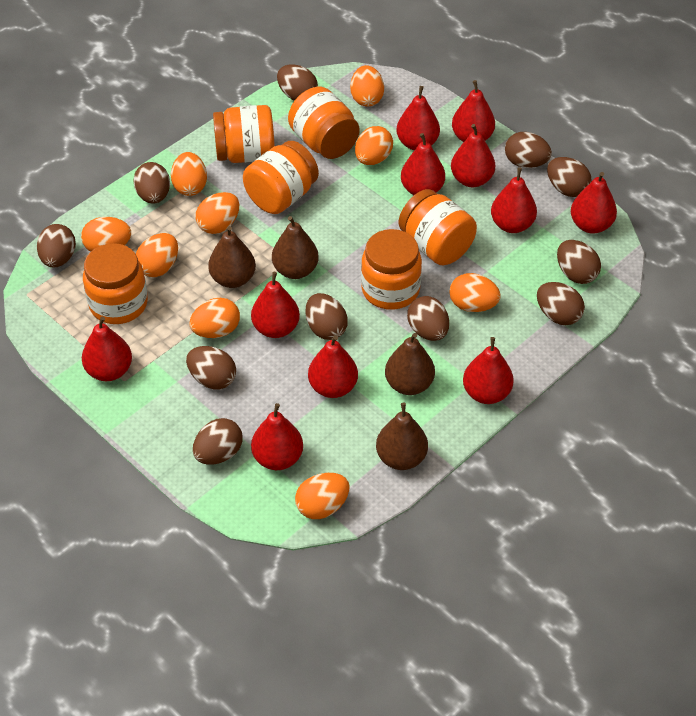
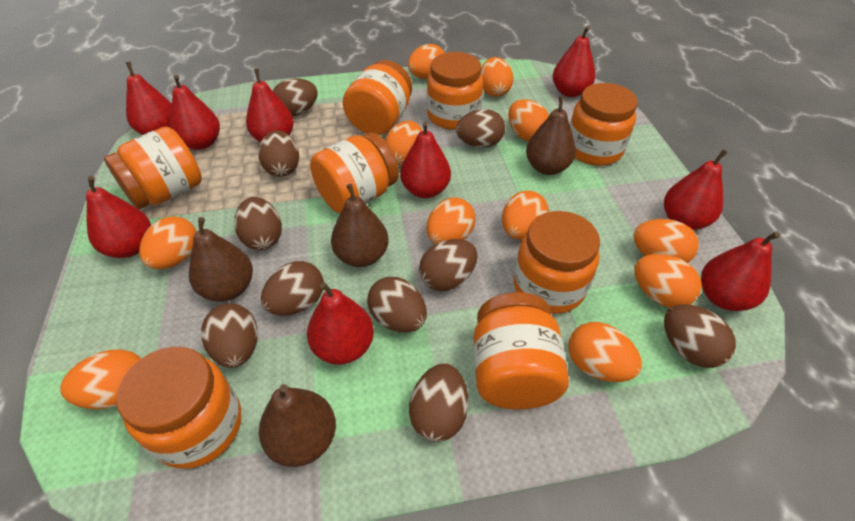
brown egg: 11 -> 10
orange egg: 9 -> 11
orange jar: 6 -> 8
red pear: 11 -> 9

